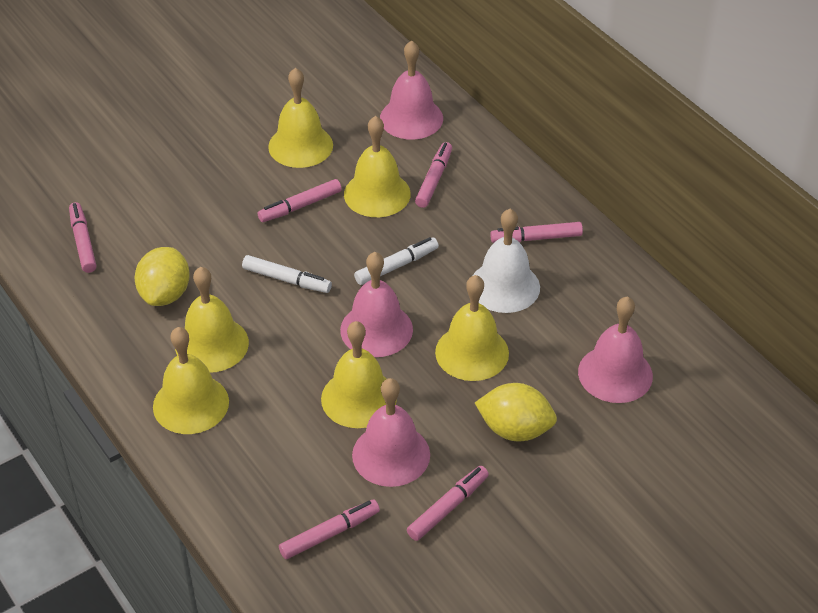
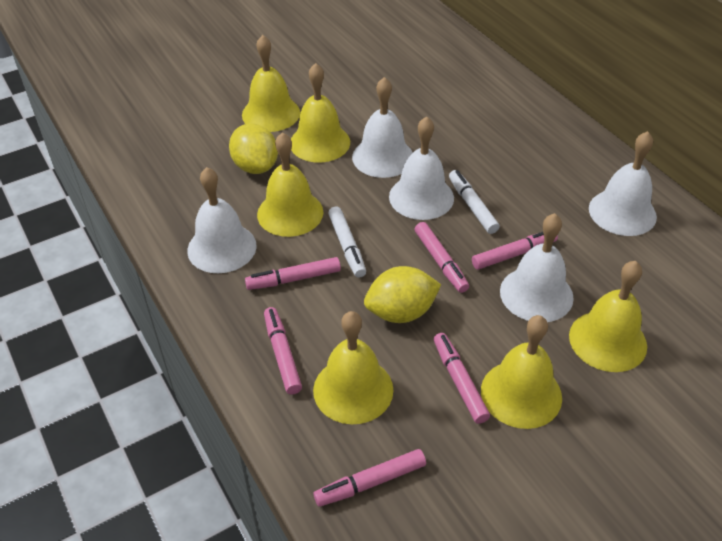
pink bell: 4 -> 0
white bell: 1 -> 5

